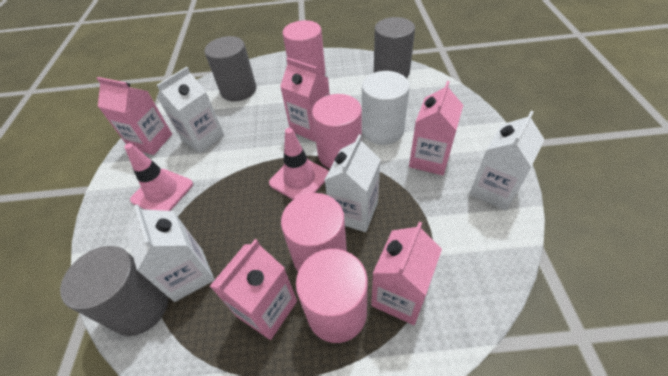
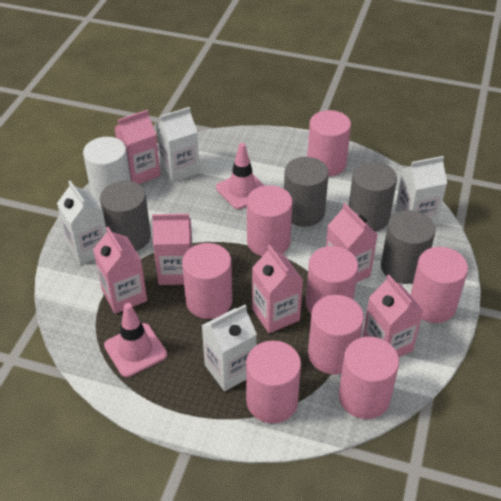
grey cylinder: 3 -> 4
pink carton: 5 -> 6
pink cylinder: 4 -> 8

